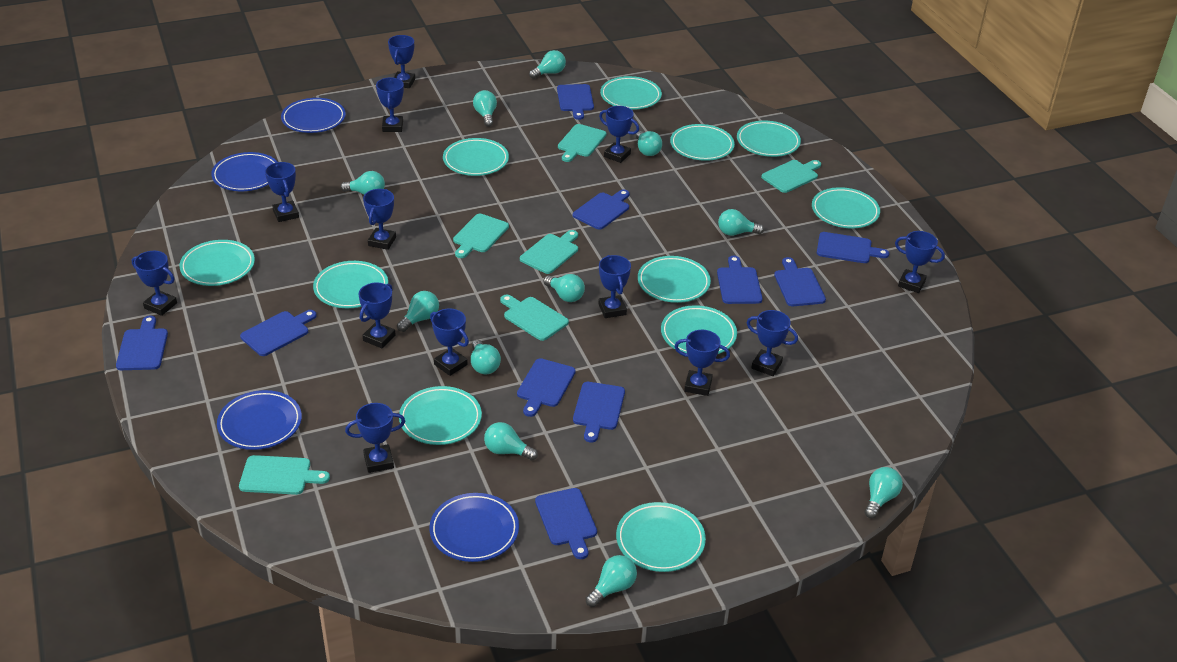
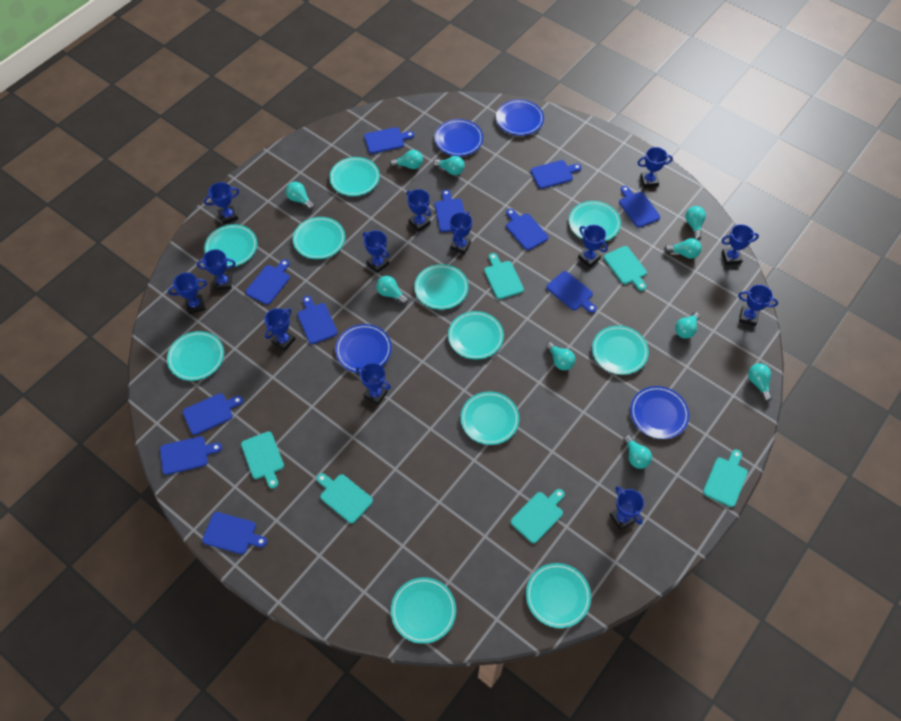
blue cutting board: 10 -> 11
turquoise light bulb: 11 -> 10

